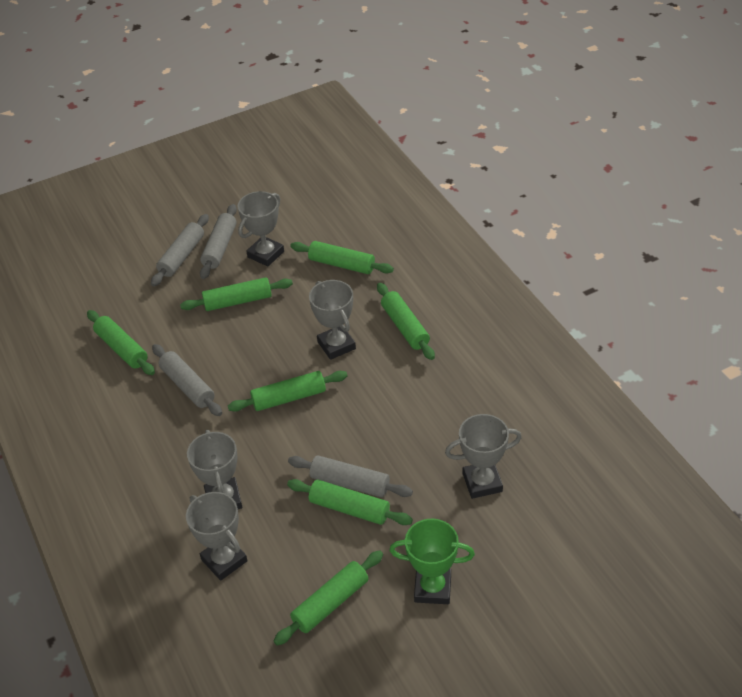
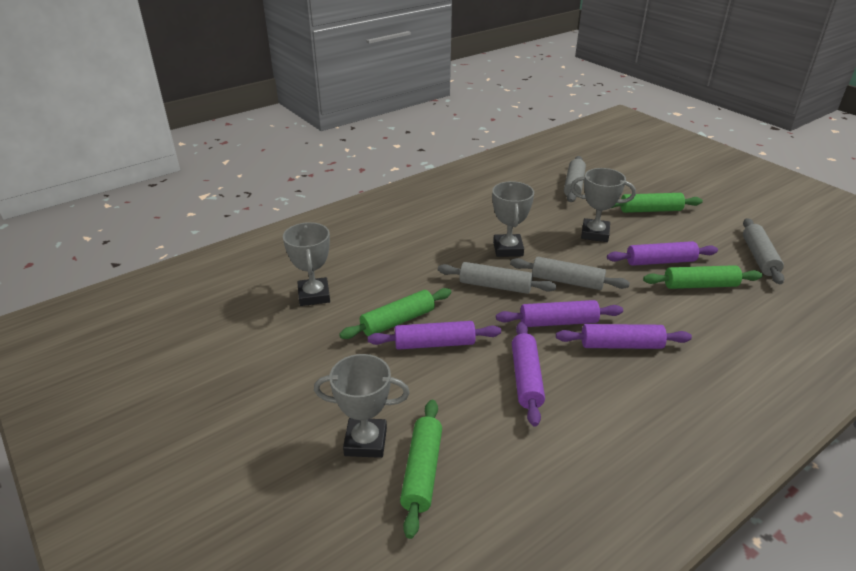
green rolling pin: 7 -> 4
green trophy: 1 -> 0
grey trophy: 5 -> 4
purple rolling pin: 0 -> 5

